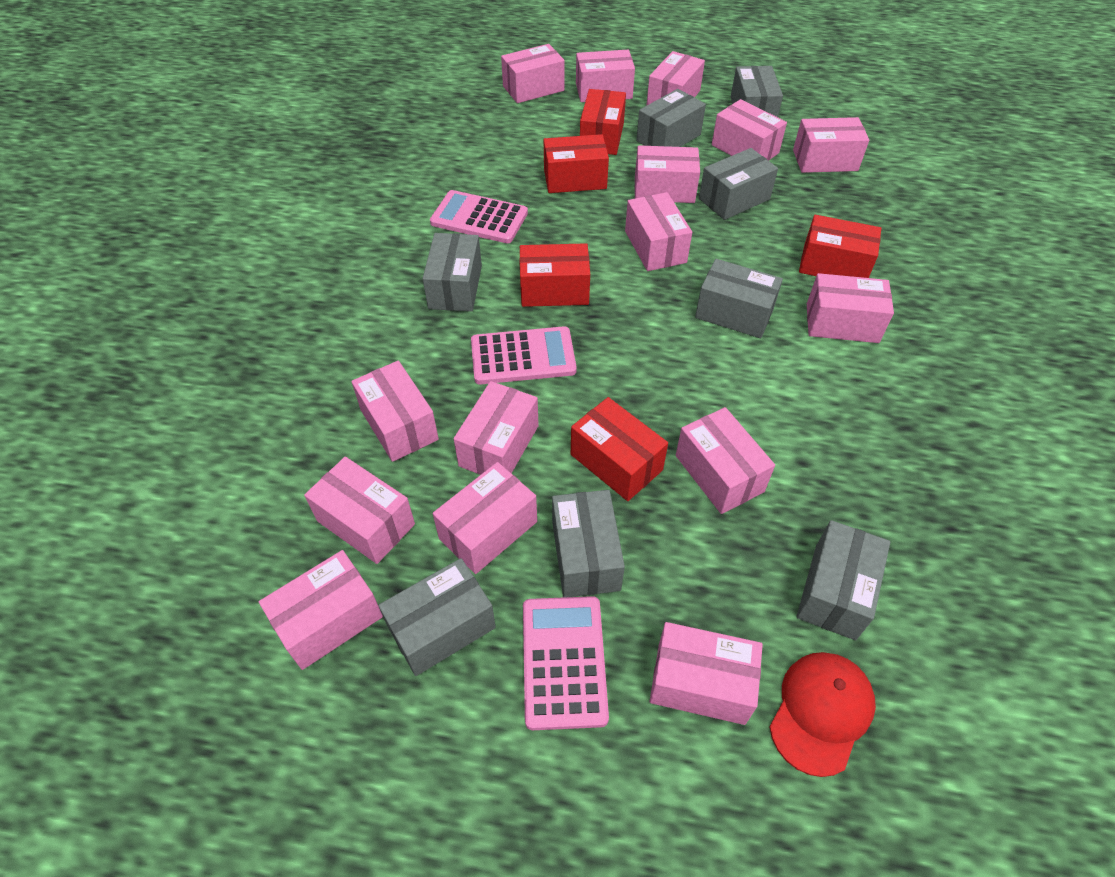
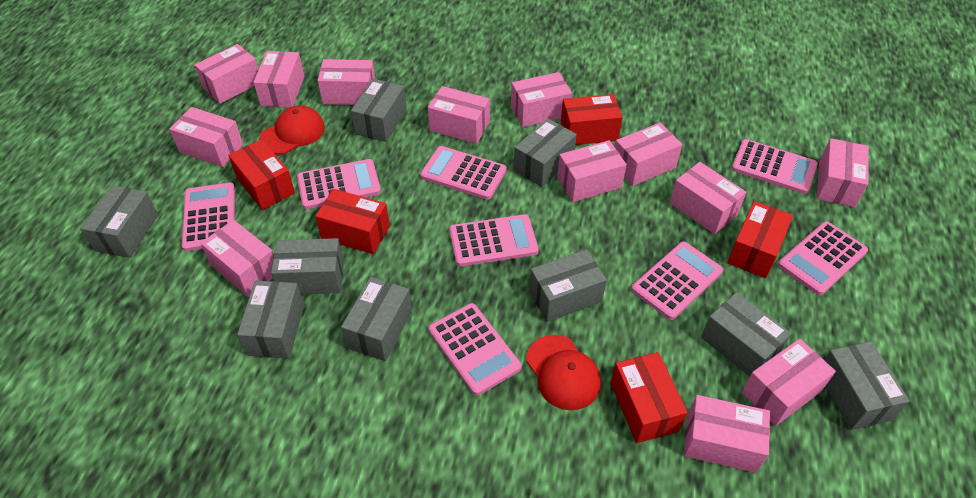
grey box: 8 -> 9
pink box: 15 -> 13
pink calculator: 3 -> 8
red cap: 1 -> 2

